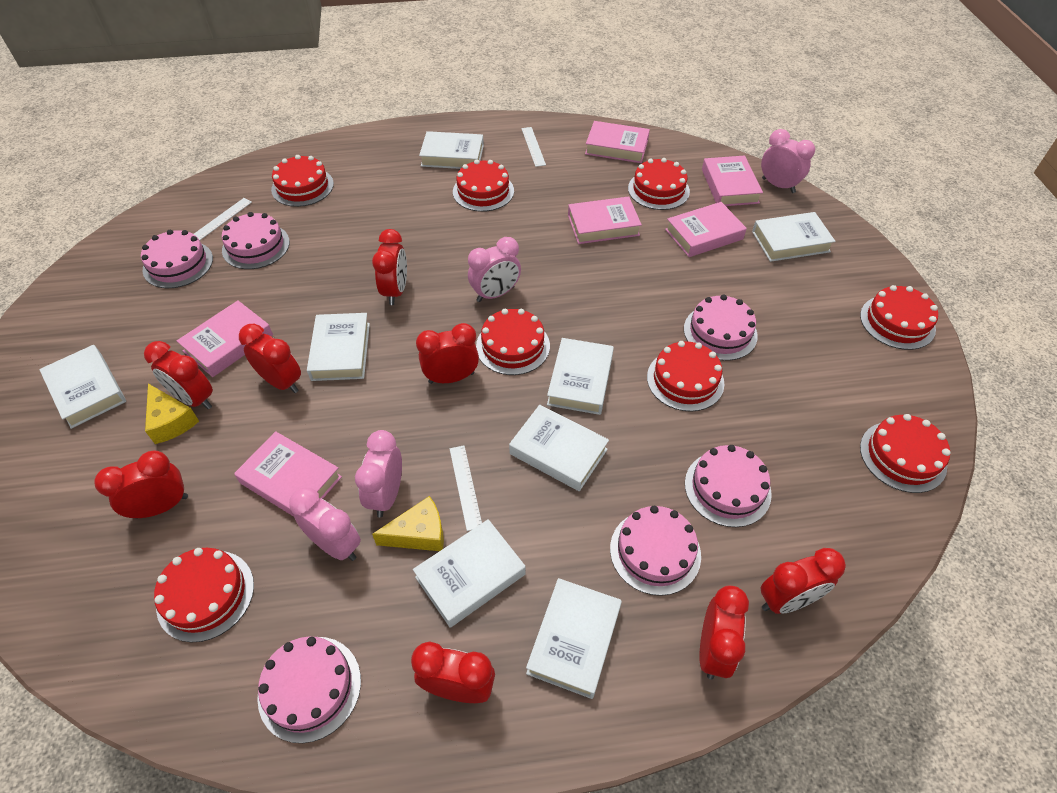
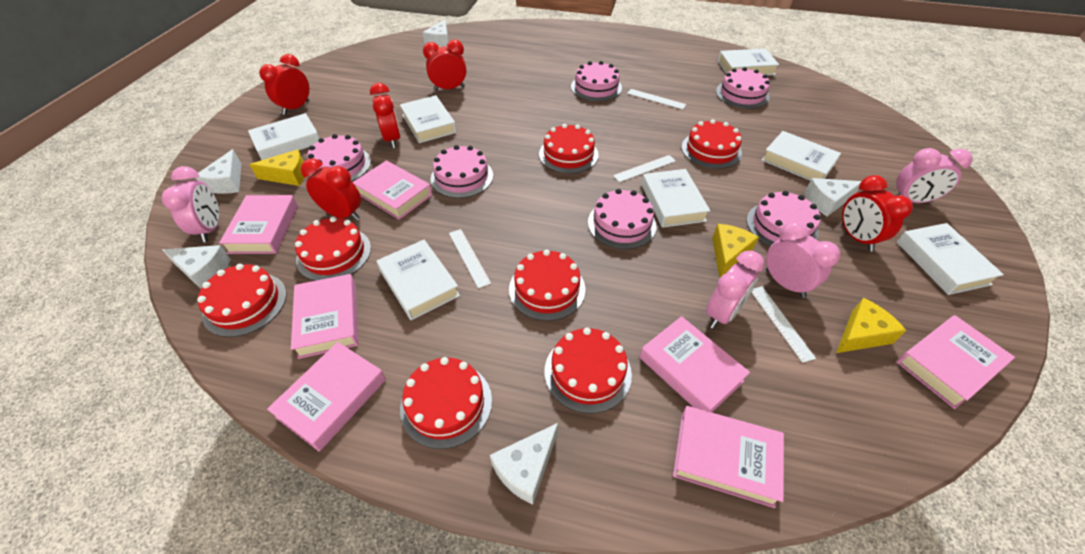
pink book: 6 -> 7
red cake: 8 -> 7
red clock: 8 -> 5
white book: 8 -> 7
white cheese: 0 -> 5
white ruler: 3 -> 4
yellow cheese: 2 -> 3

